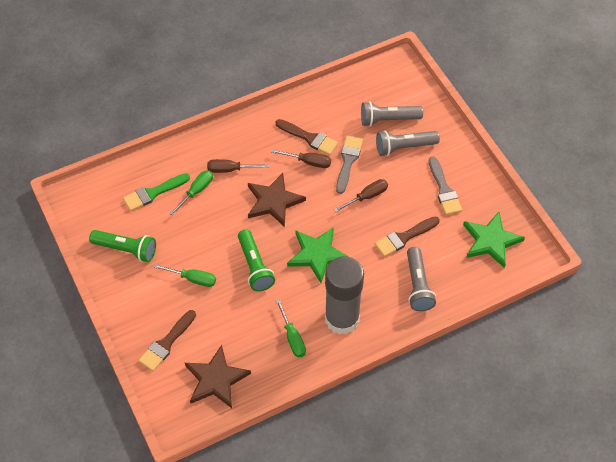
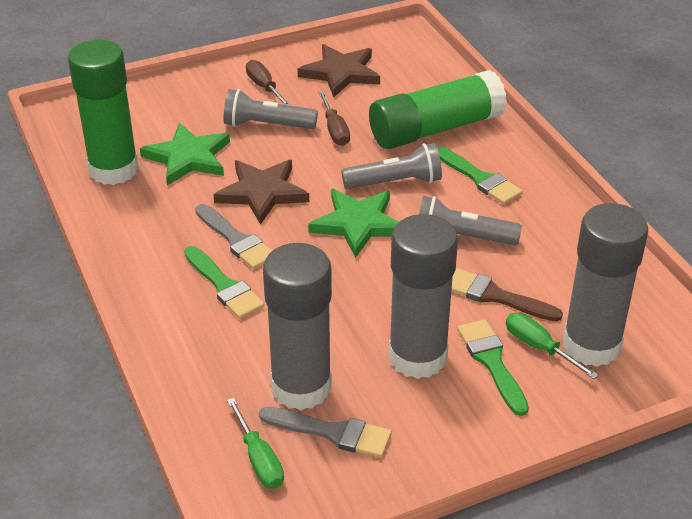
brown brush: 3 -> 1
brown screwdriver: 3 -> 2
green brush: 1 -> 3
green flashlight: 2 -> 0
green glue stick: 0 -> 2
green screwdriver: 3 -> 2
grey glue stick: 1 -> 3

